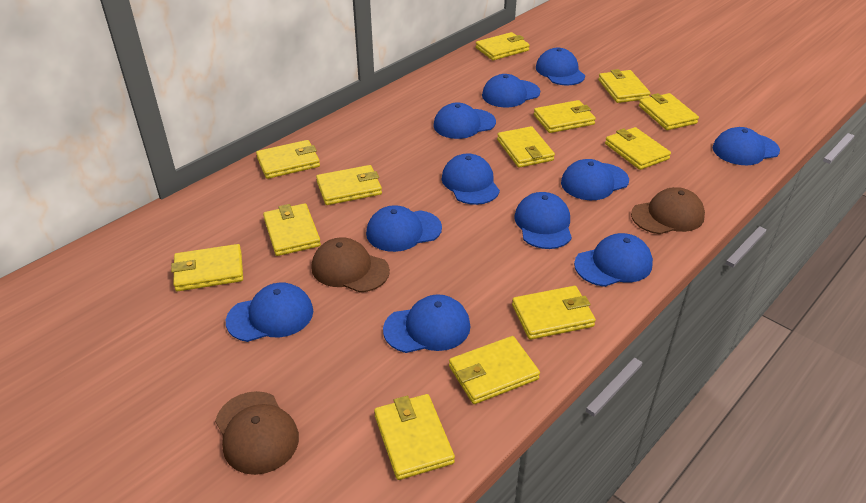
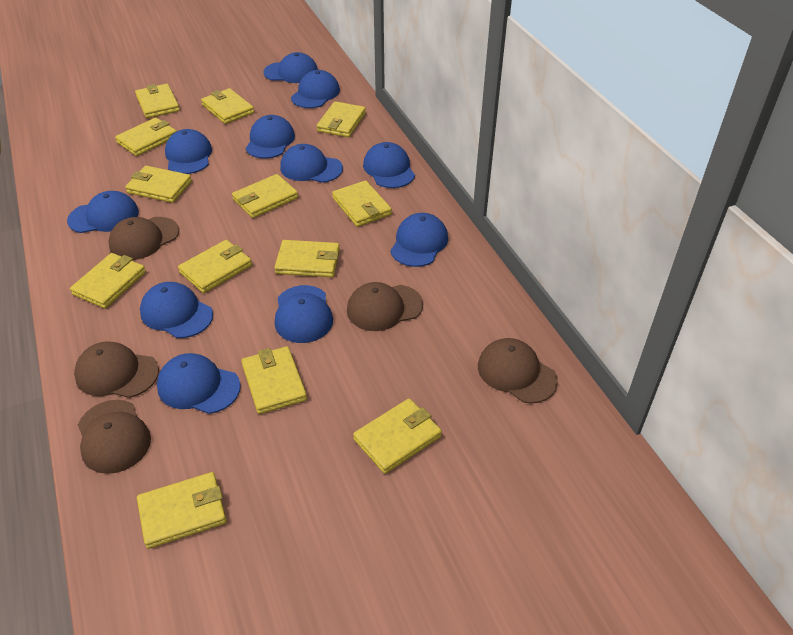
brown cap: 3 -> 5

